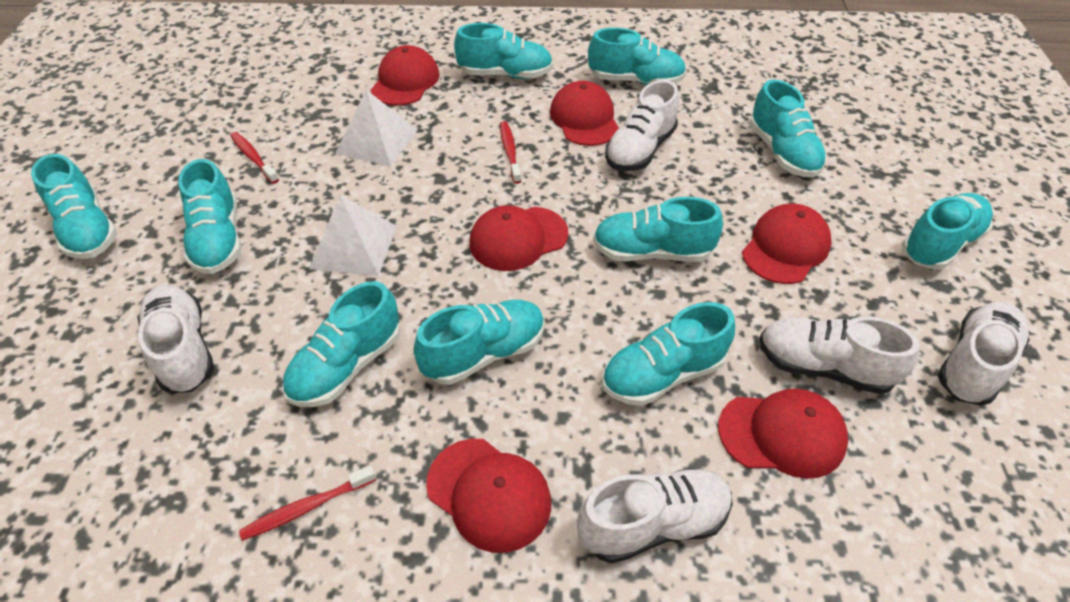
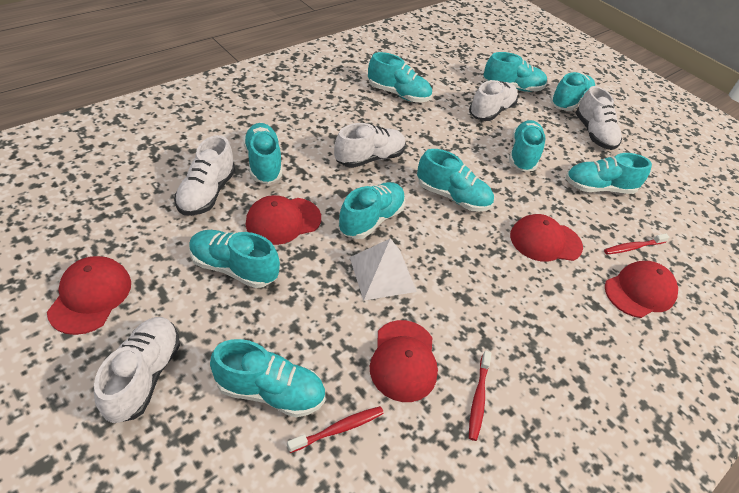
red cap: 6 -> 5
white pyramid: 2 -> 1

